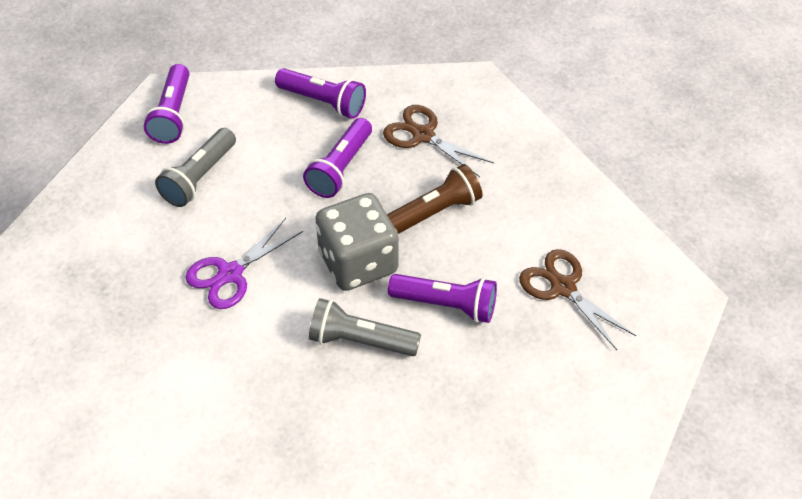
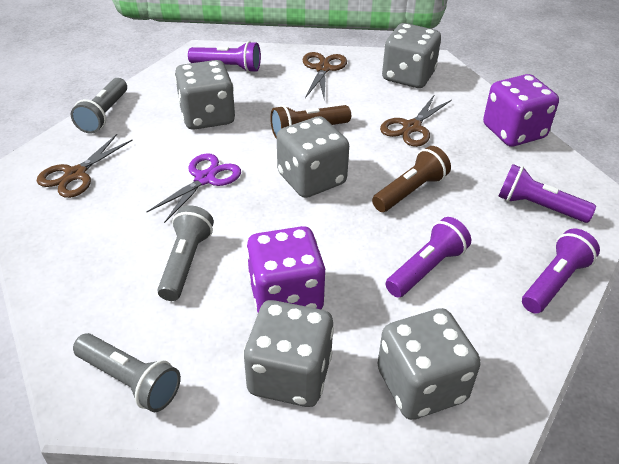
brown flashlight: 1 -> 2
brown scissors: 2 -> 3
grey dice: 1 -> 5
grey flashlight: 2 -> 3
purple dice: 0 -> 2

